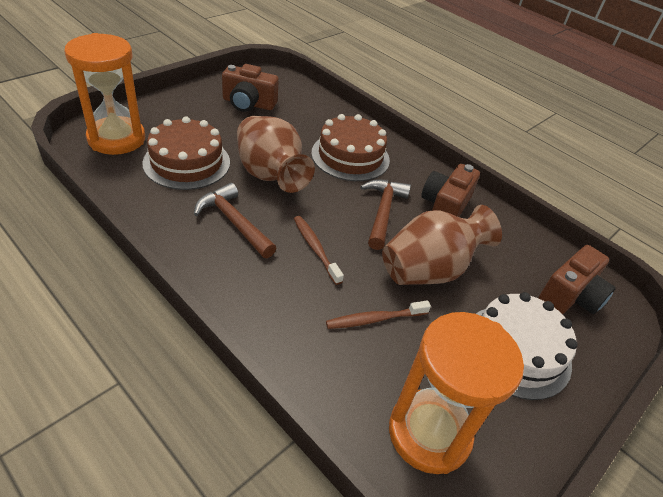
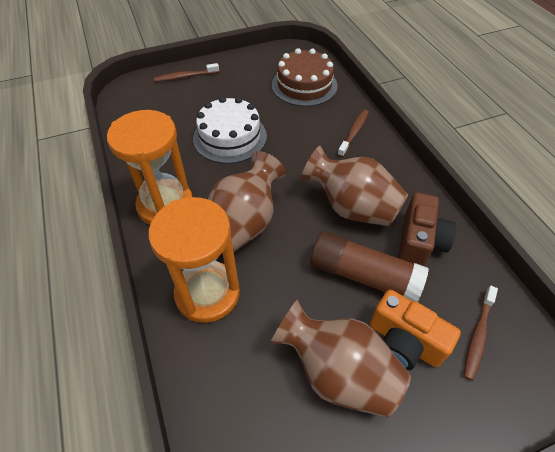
brown cake: 2 -> 1
brown camera: 3 -> 1
brown glue stick: 0 -> 1
brown hammer: 2 -> 0
brown toothbrush: 2 -> 3
brown vase: 2 -> 3
orange camera: 0 -> 1

